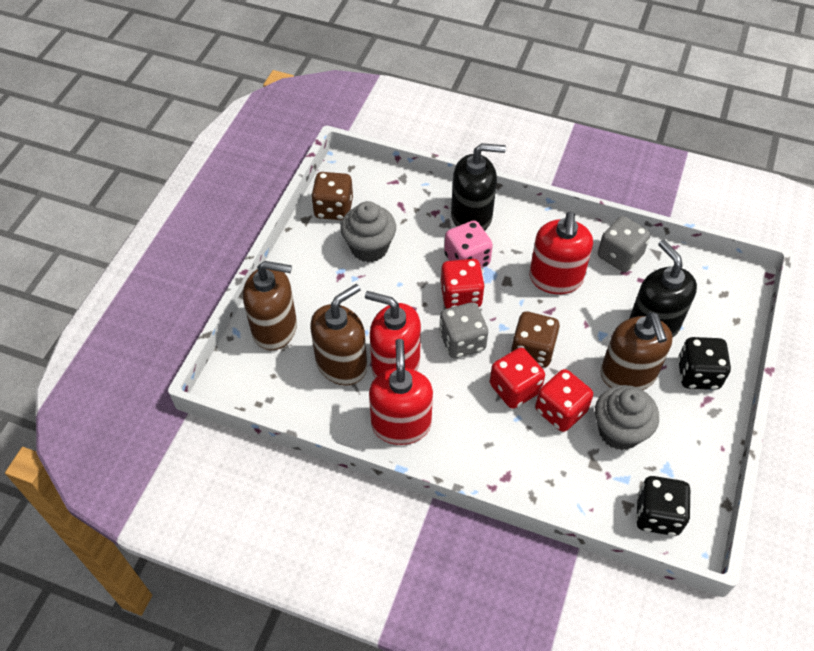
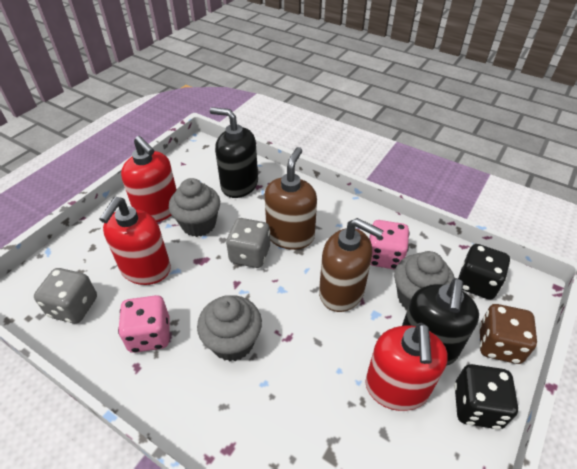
brown dice: 2 -> 1
brown soap dispenser: 3 -> 2
grey cupcake: 2 -> 3
pink dice: 1 -> 2
red dice: 3 -> 0

